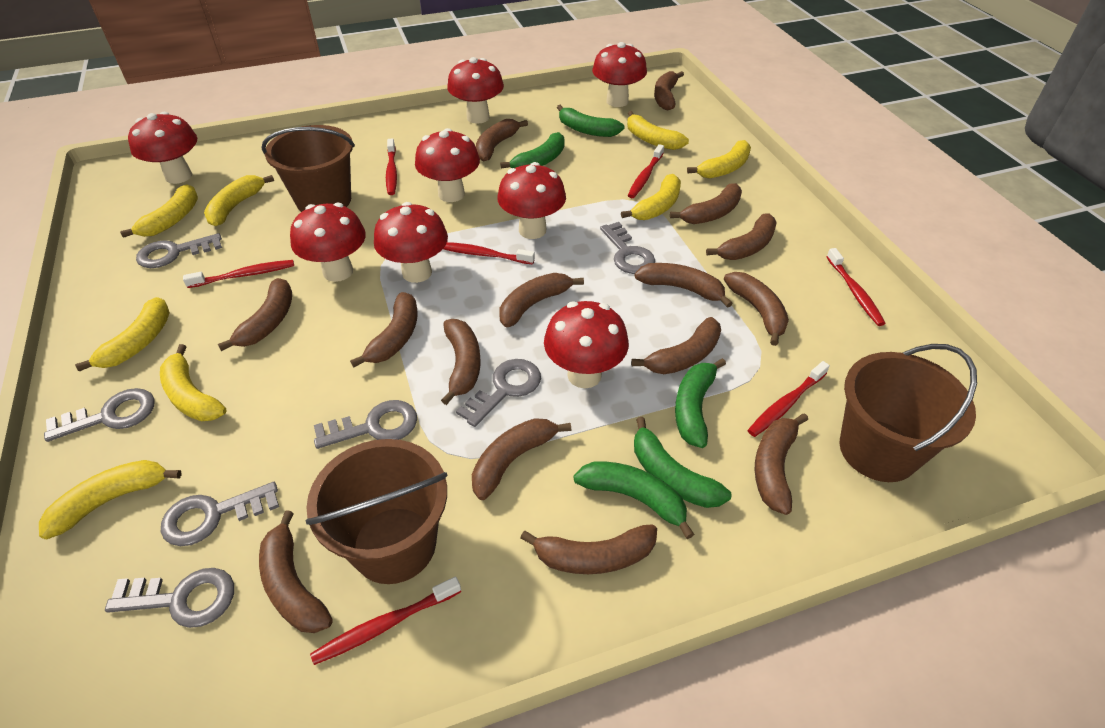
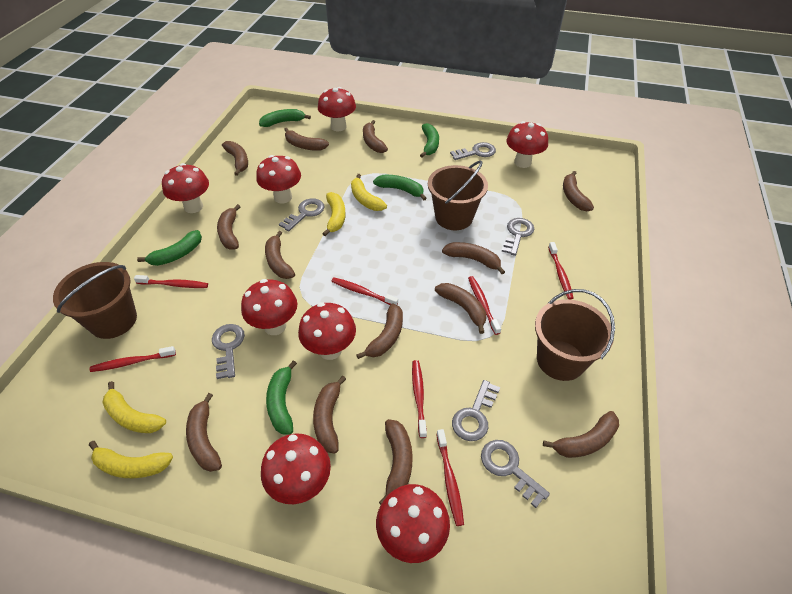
brown banana: 15 -> 13
grey key: 7 -> 6
yellow banana: 8 -> 4

